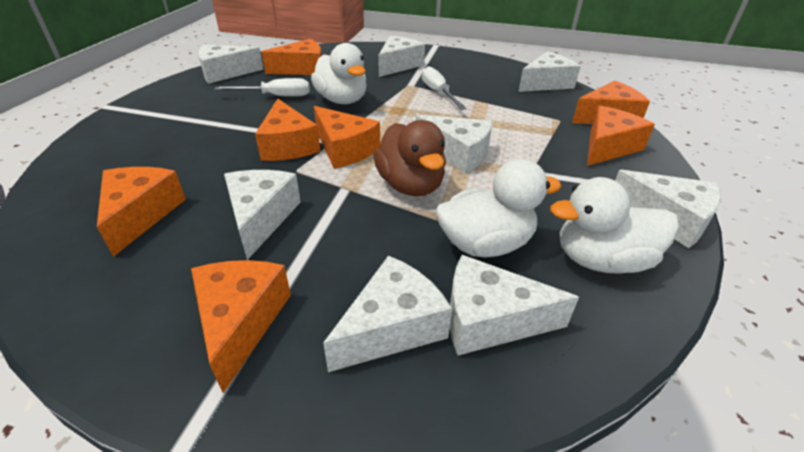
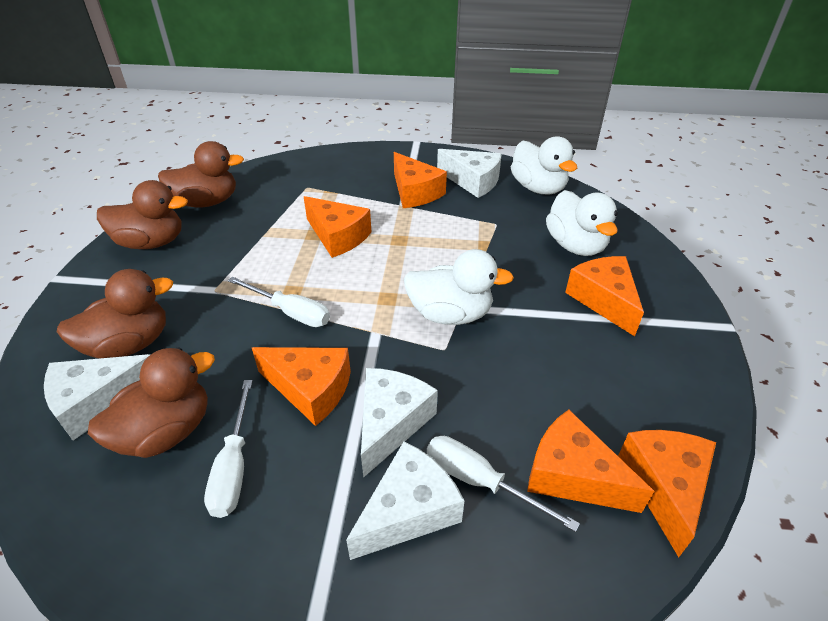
brown duck: 1 -> 4
orange cheese: 7 -> 6
white cheese: 8 -> 4
white screwdriver: 2 -> 3

